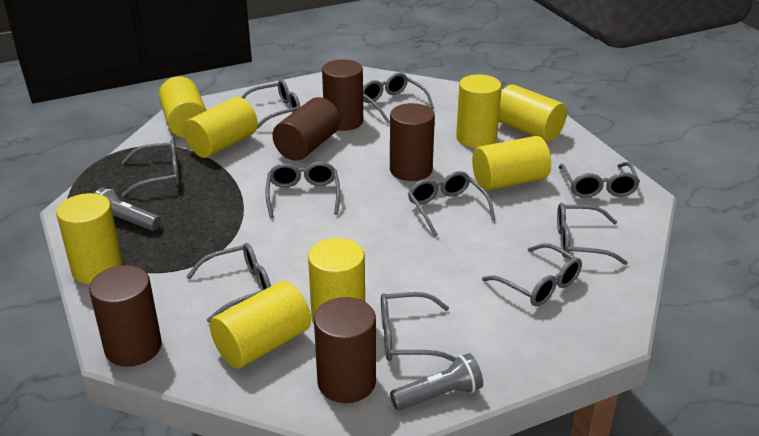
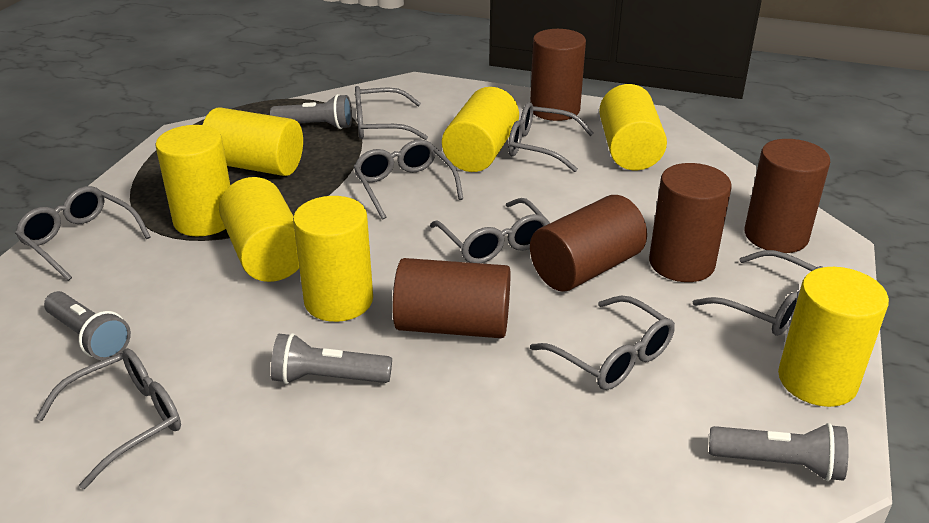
grey flashlight: 2 -> 4
grey glasses: 10 -> 8
yellow cylinder: 8 -> 7

